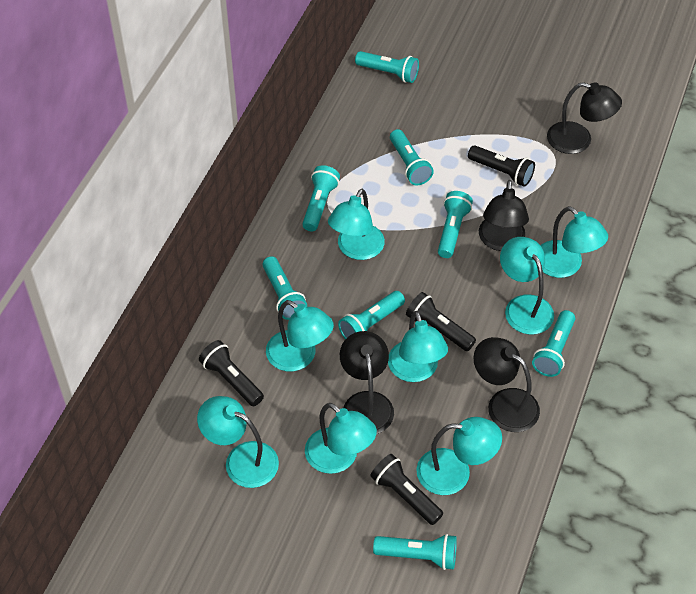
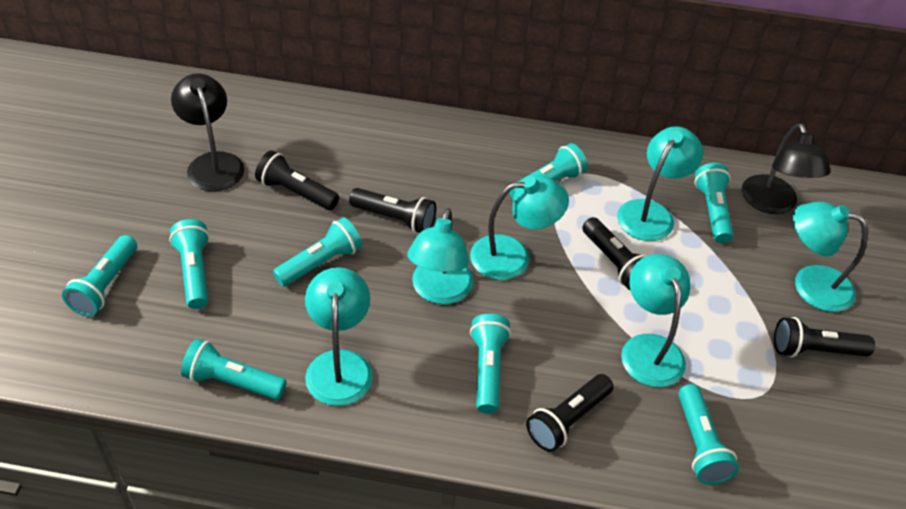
black flashlight: 4 -> 5
black lamp: 4 -> 2
turquoise lamp: 8 -> 6

